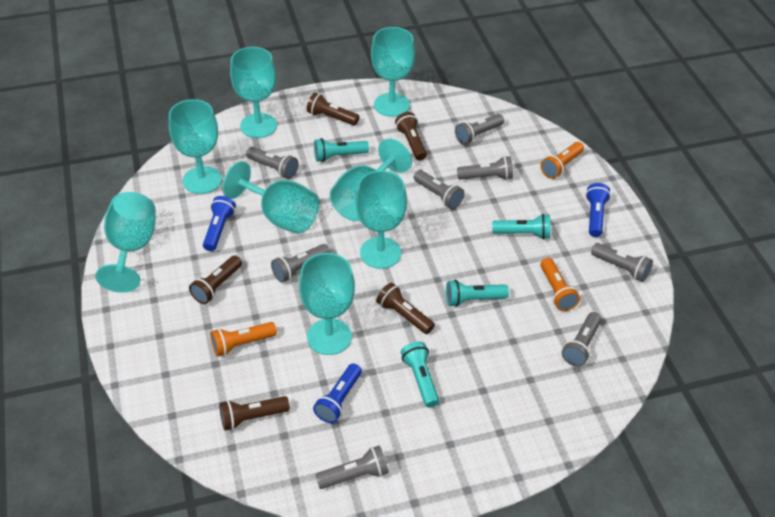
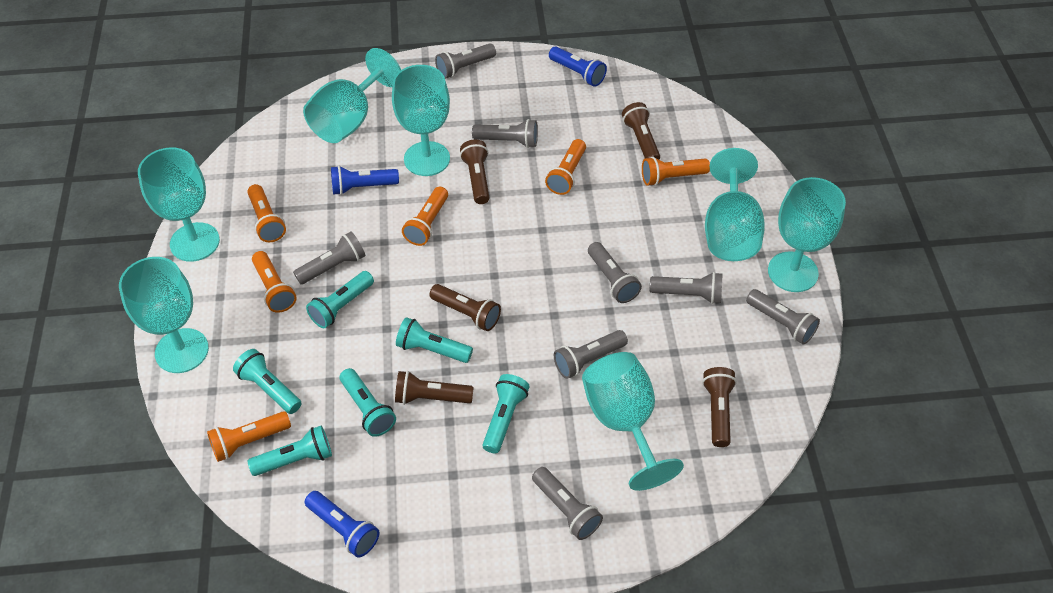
orange flashlight: 3 -> 6
turquoise flashlight: 4 -> 6
turquoise goblet: 8 -> 7

